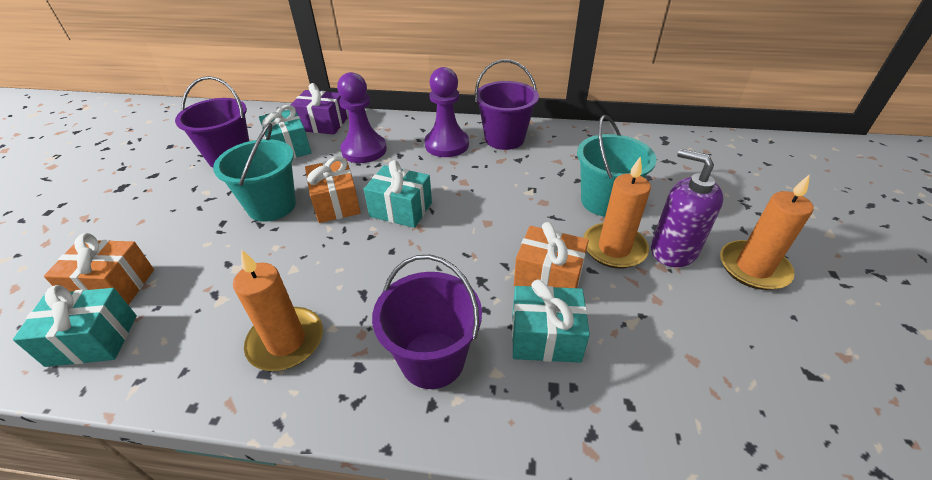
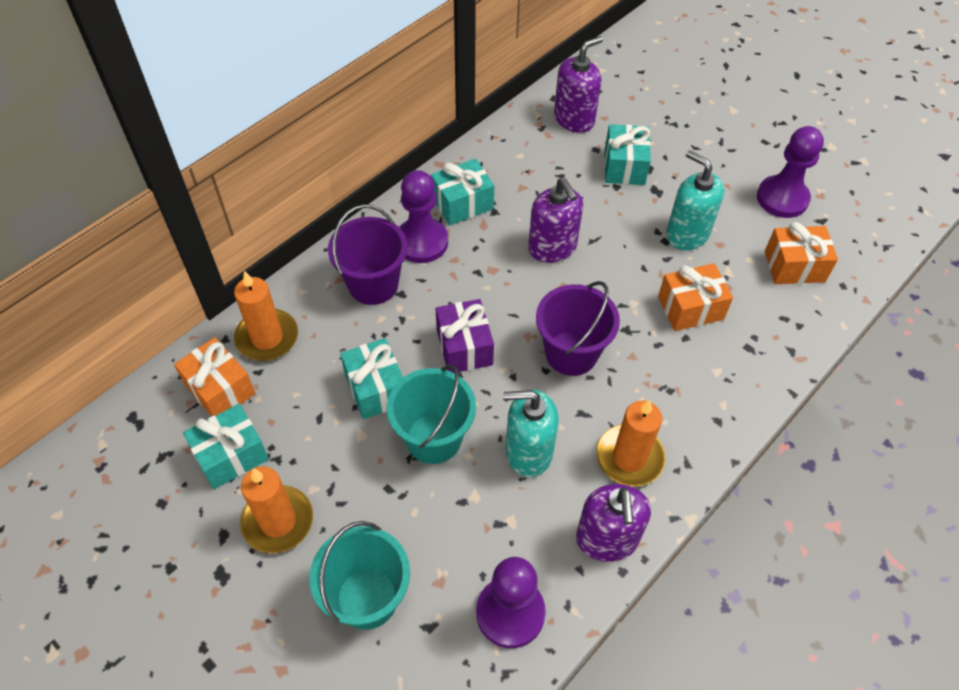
purple bucket: 3 -> 2
purple pawn: 2 -> 3
purple soap dispenser: 1 -> 3
turquoise soap dispenser: 0 -> 2

